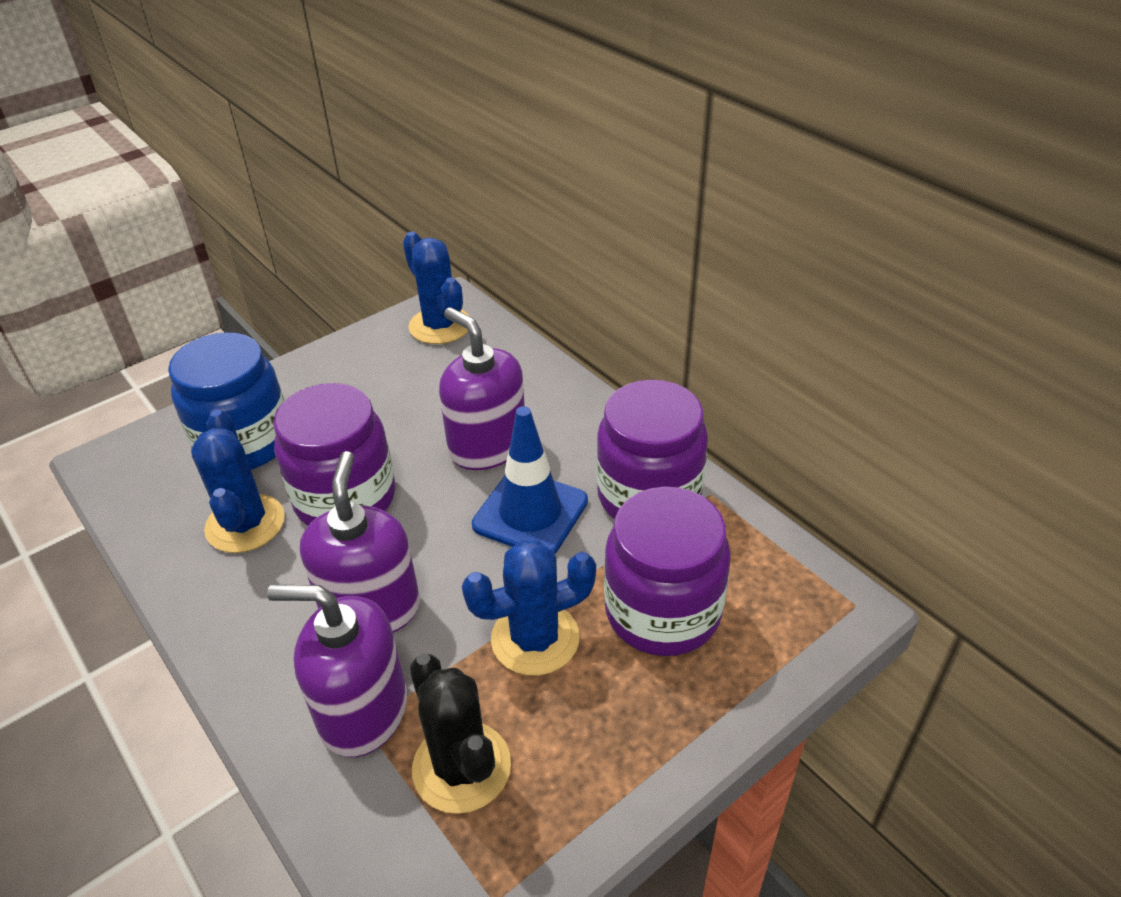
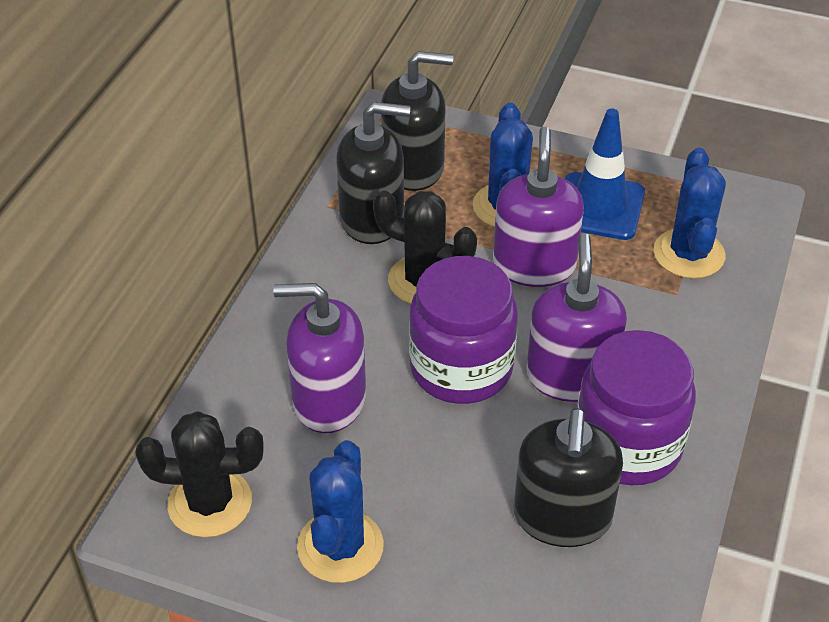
black cactus: 1 -> 2
black soap dispenser: 0 -> 3
blue jar: 1 -> 0
purple jar: 3 -> 2

